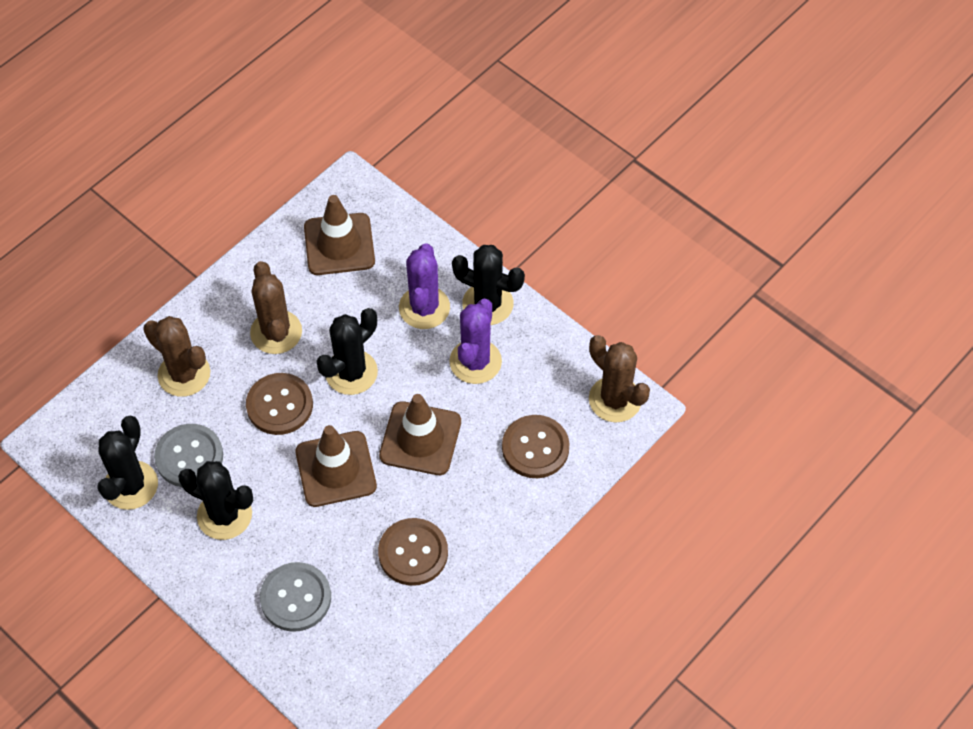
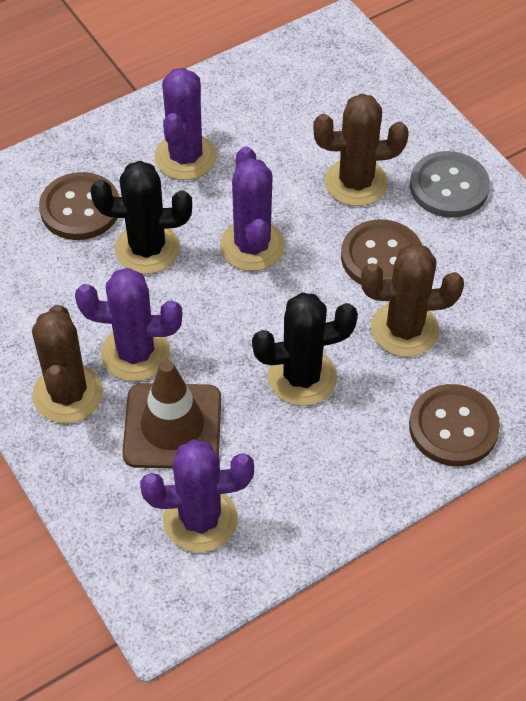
black cactus: 4 -> 2
brown traffic cone: 3 -> 1
grey button: 2 -> 1
purple cactus: 2 -> 4

